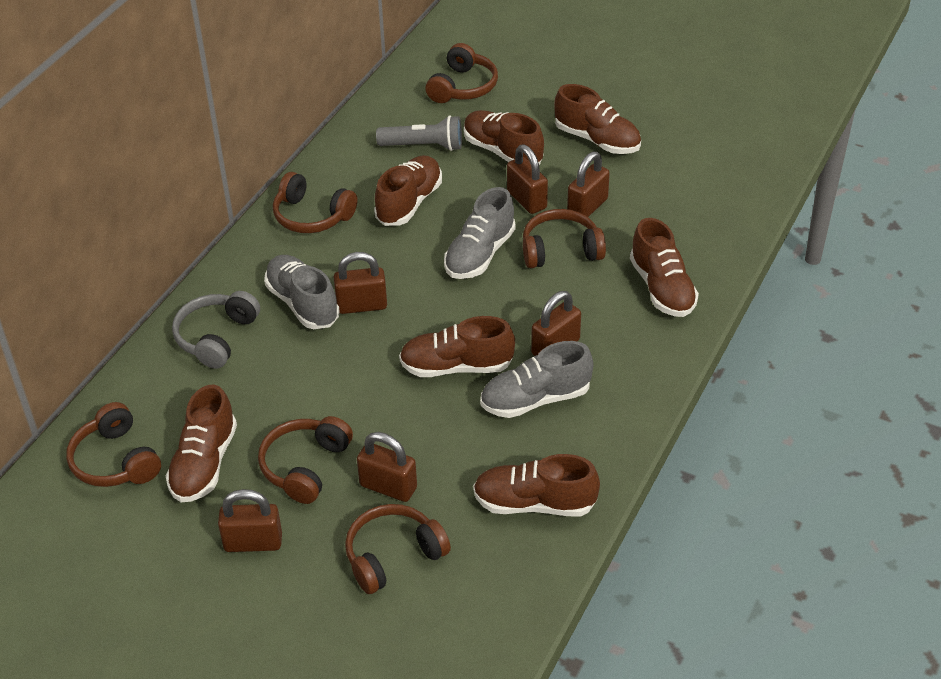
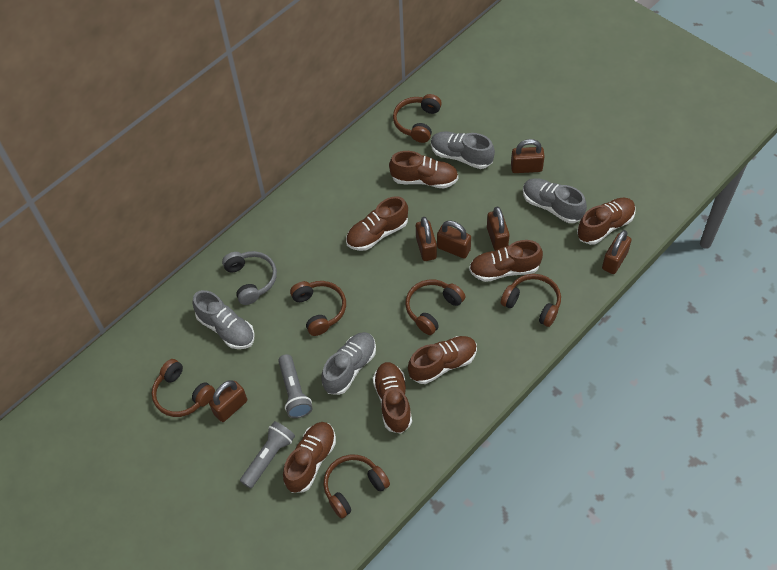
grey flashlight: 1 -> 2
grey shoe: 3 -> 4

